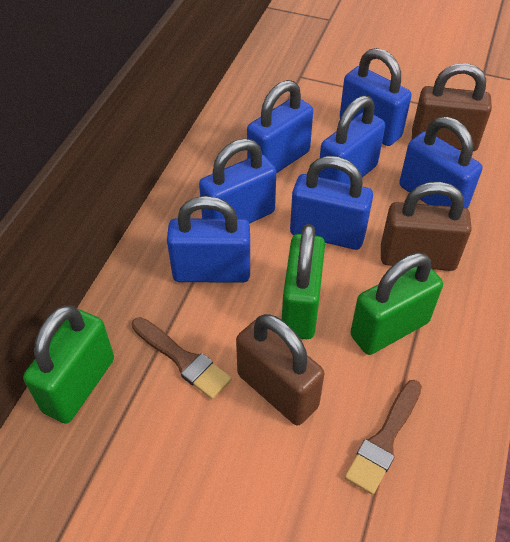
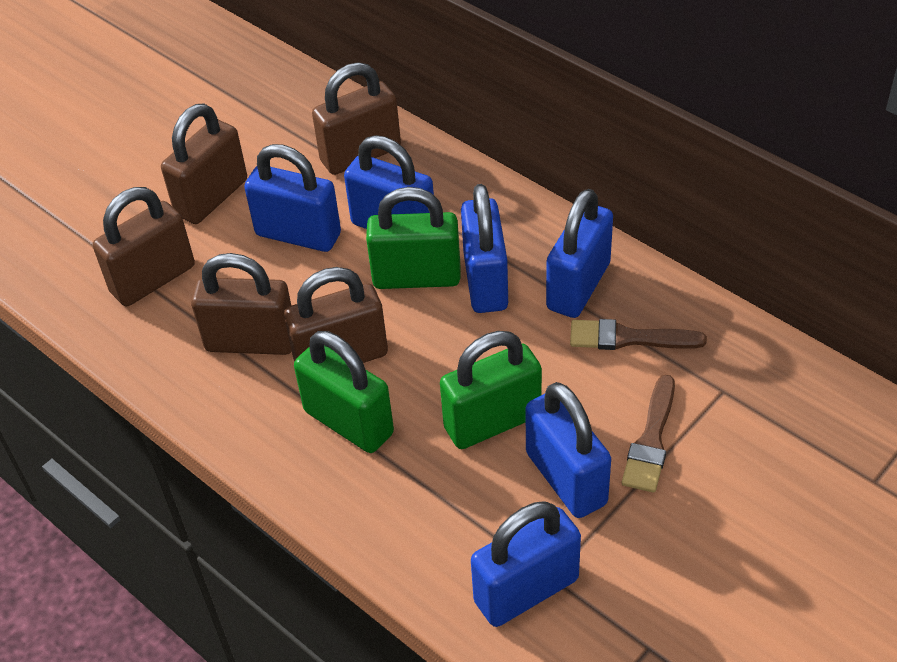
blue padlock: 7 -> 6
brown padlock: 3 -> 5

